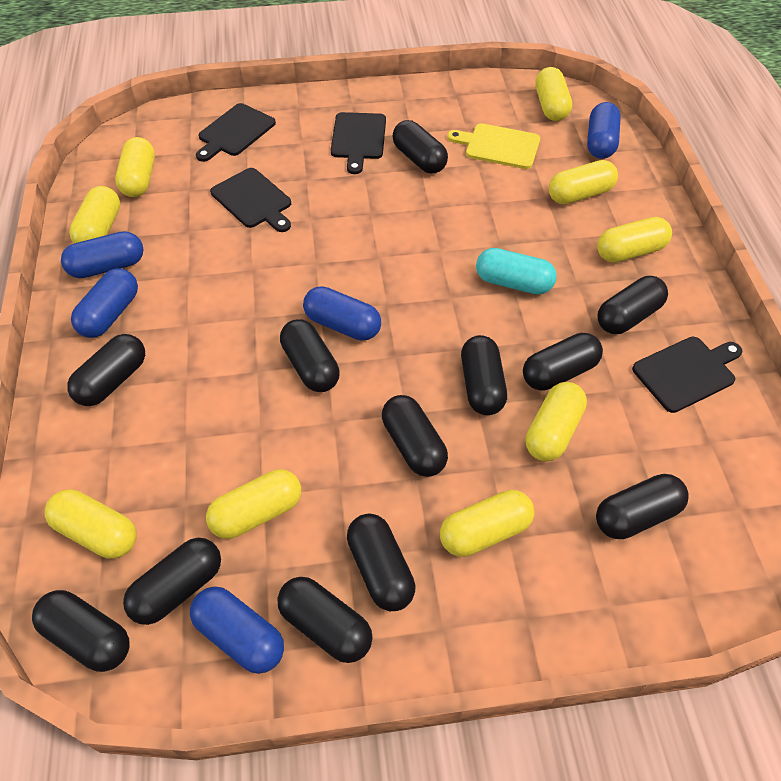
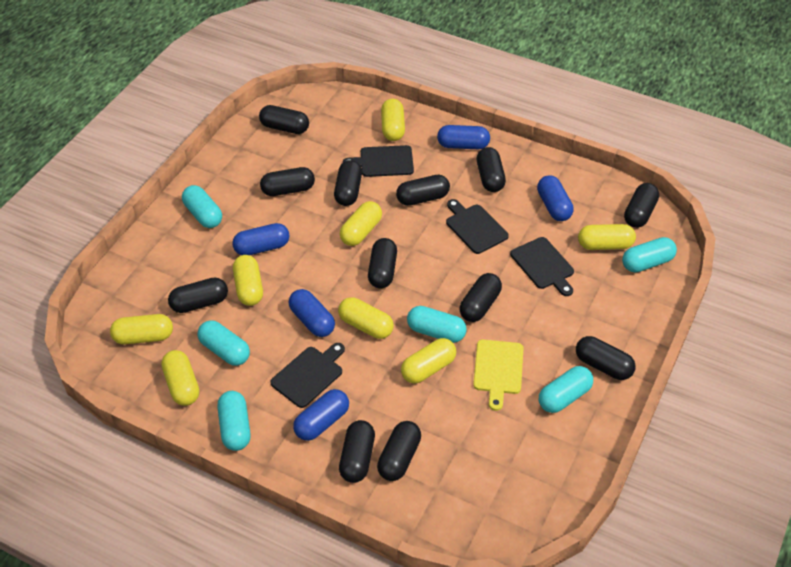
turquoise capsule: 1 -> 6
yellow capsule: 9 -> 8

